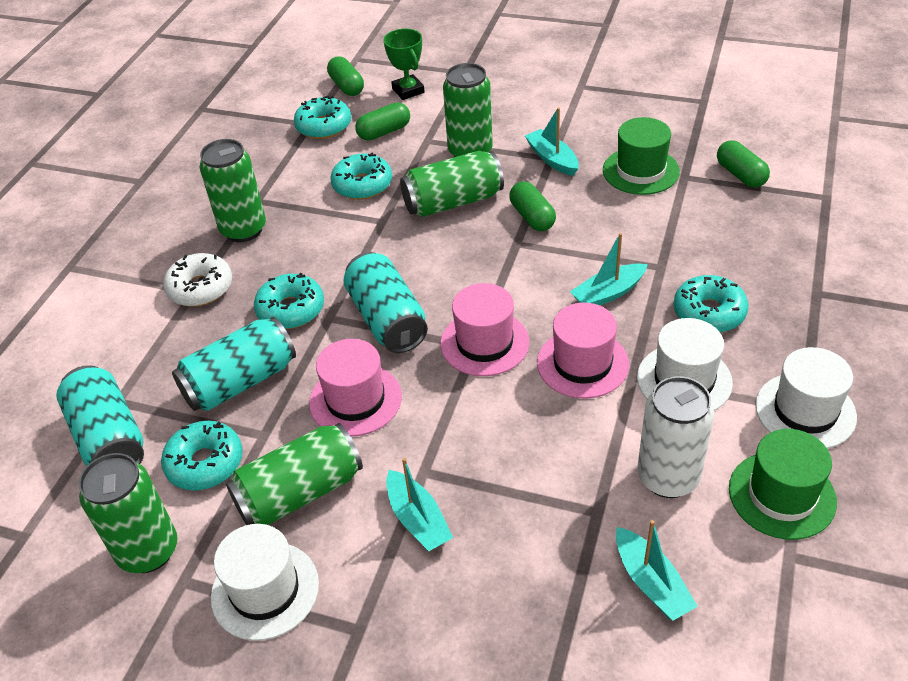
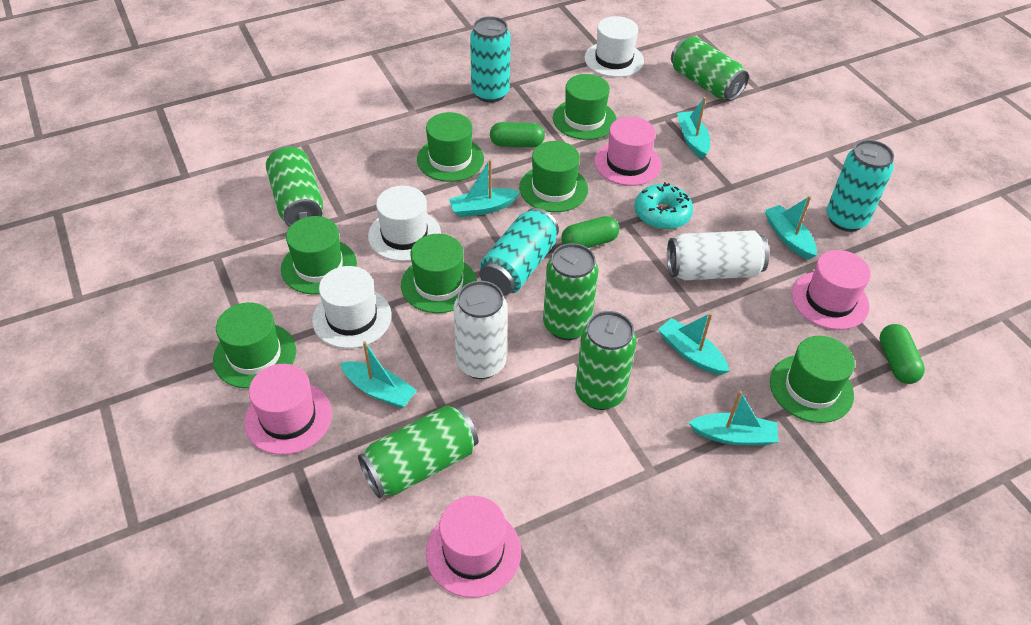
green capsule: 4 -> 3
green hat: 2 -> 7
green trophy: 1 -> 0
pink hat: 3 -> 4
turquoise boat: 4 -> 6
turquoise donut: 5 -> 1
white can: 1 -> 2
white donut: 1 -> 0

